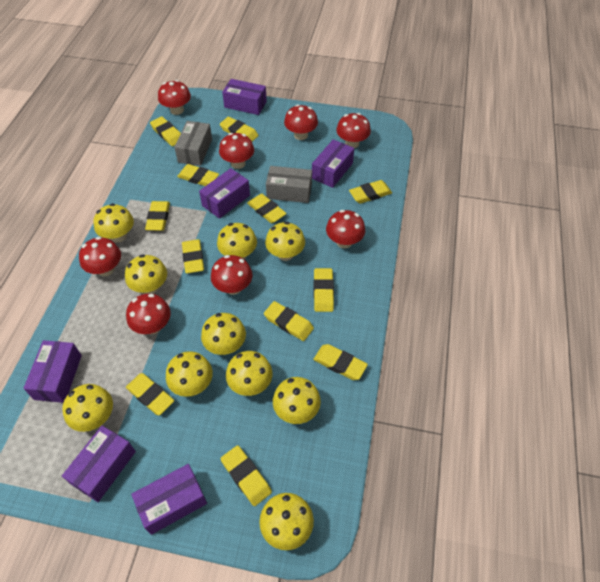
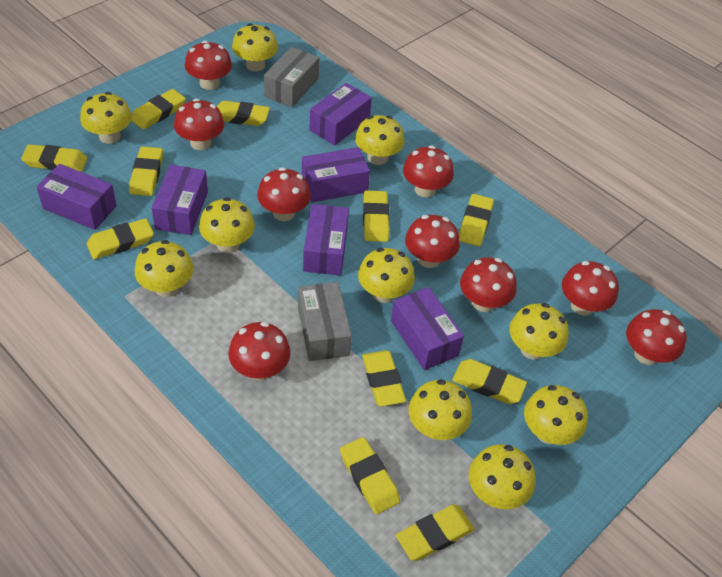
red mushroom: 8 -> 9
yellow eraser: 12 -> 11

